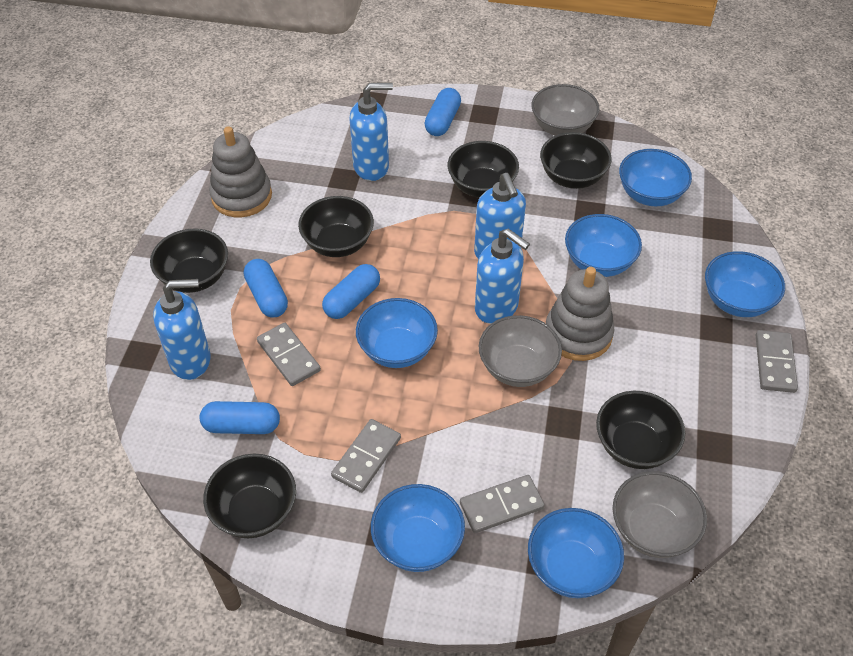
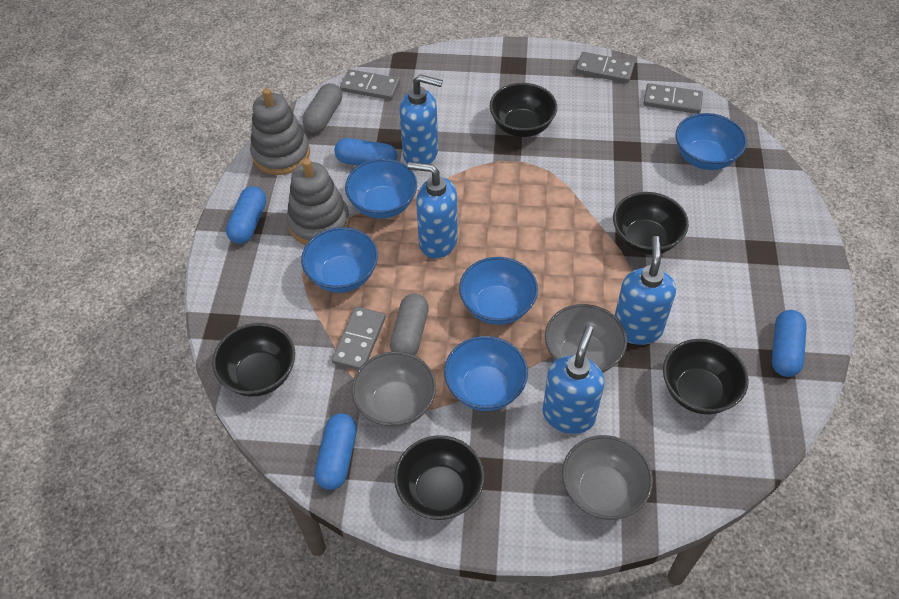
black bowl: 6 -> 5
blue bowl: 6 -> 5
grey capsule: 0 -> 2

